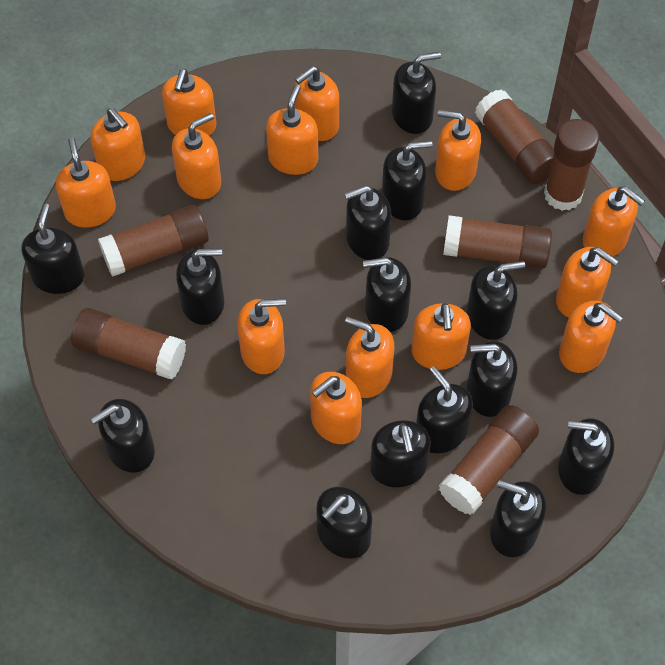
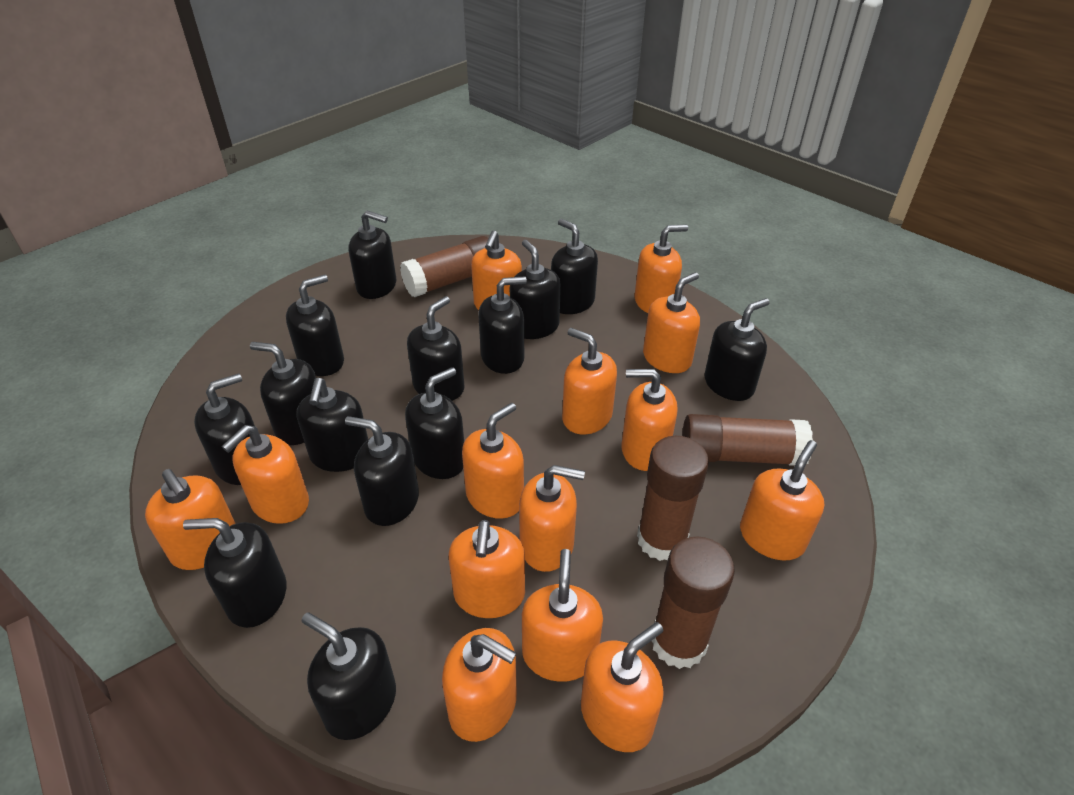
brown glue stick: 6 -> 4

